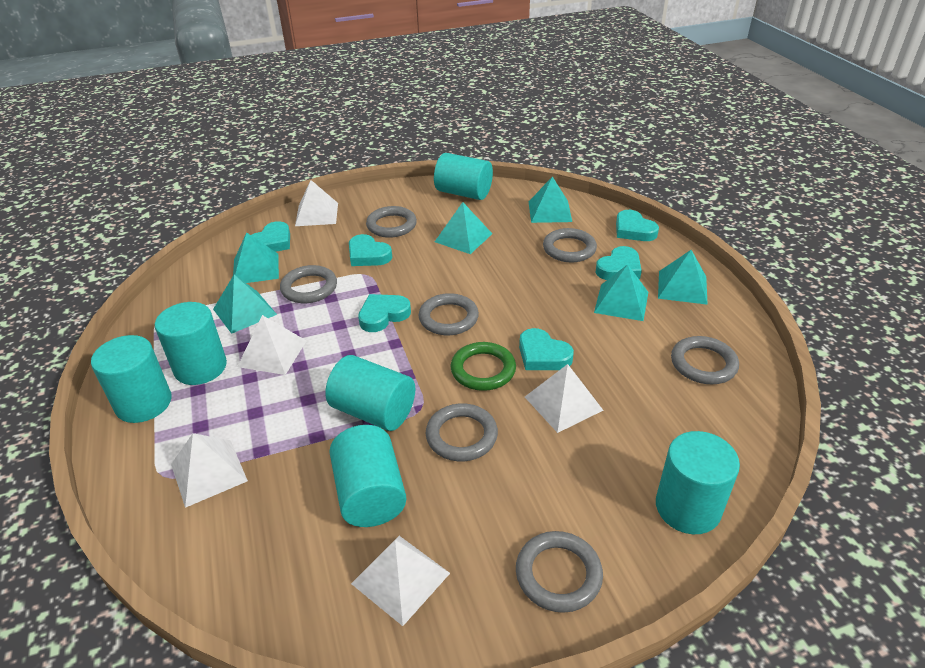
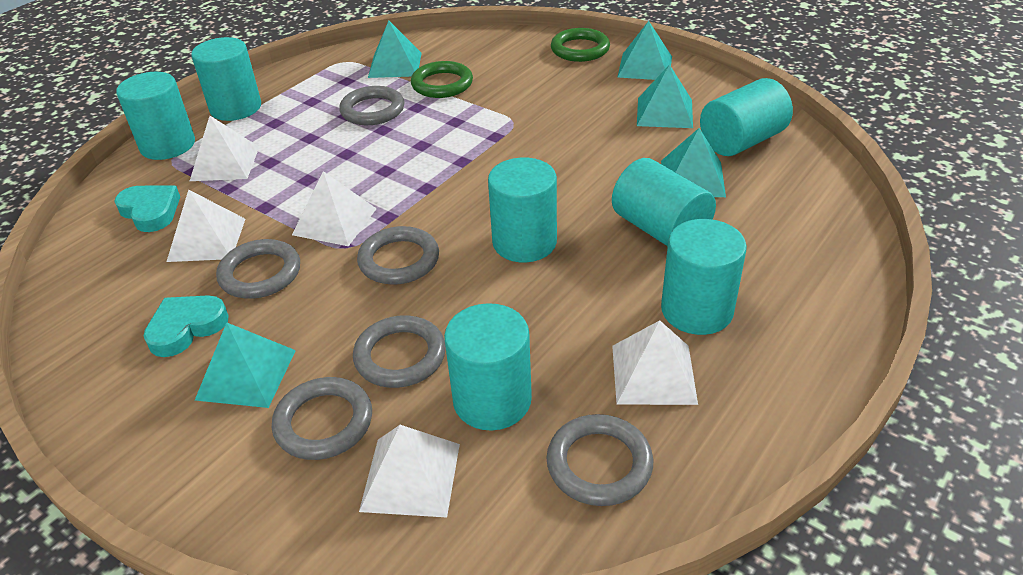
green ring: 1 -> 2
grey ring: 7 -> 6
turquoise cylinder: 6 -> 7
turquoise heart: 6 -> 2
turquoise pyramid: 6 -> 5

